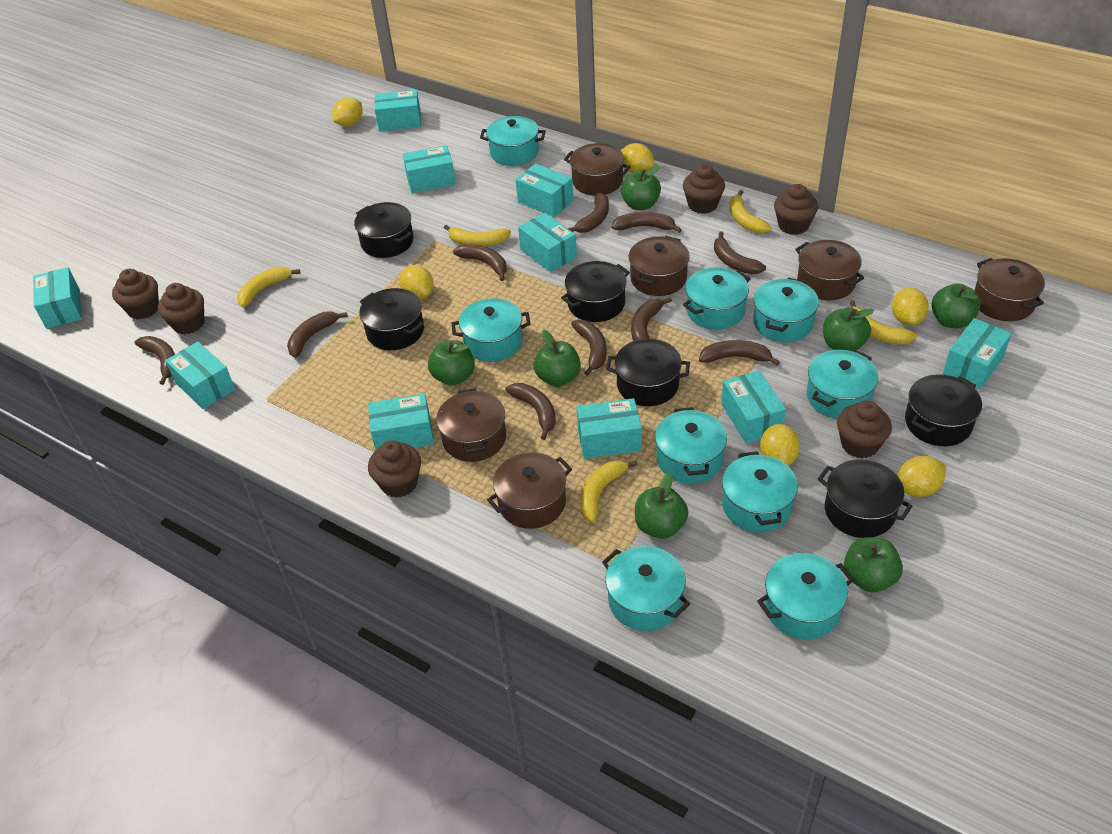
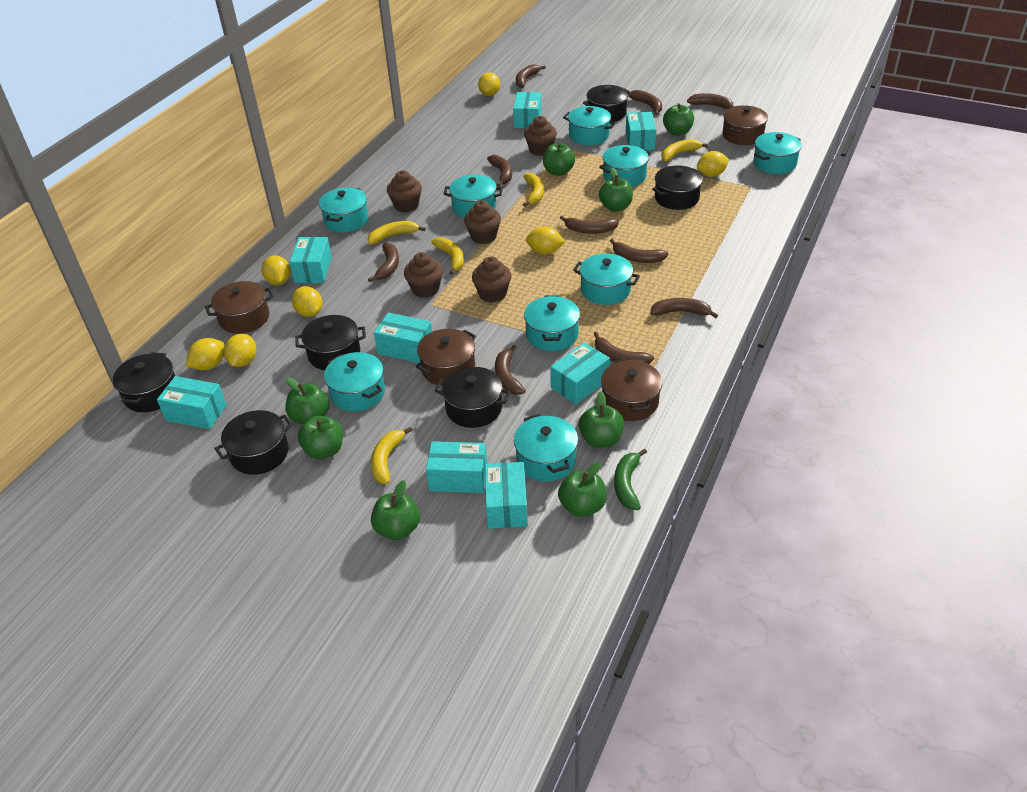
brown cupcake: 6 -> 5
brown pot: 6 -> 4
green apple: 7 -> 8
green banana: 0 -> 1
turquoise box: 10 -> 8
yellow lemon: 6 -> 7

